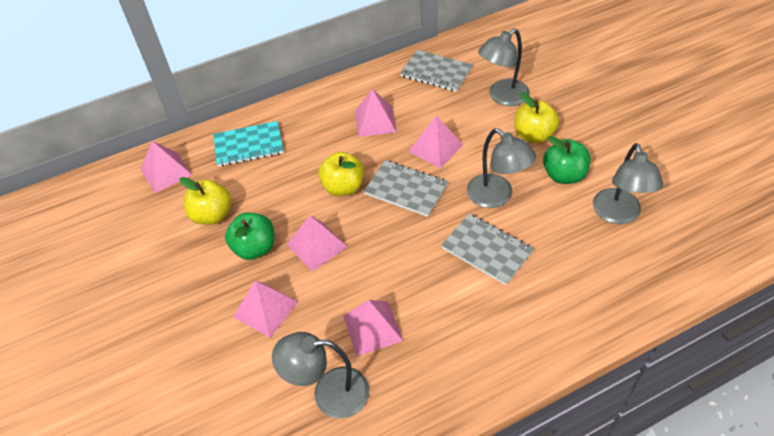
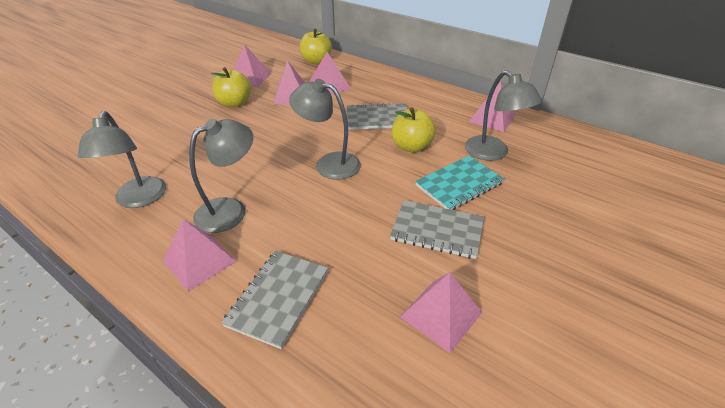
green apple: 2 -> 0

